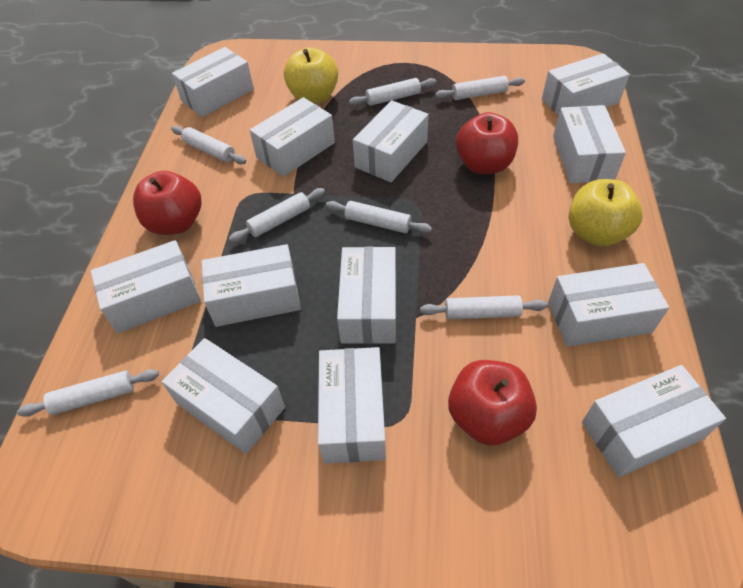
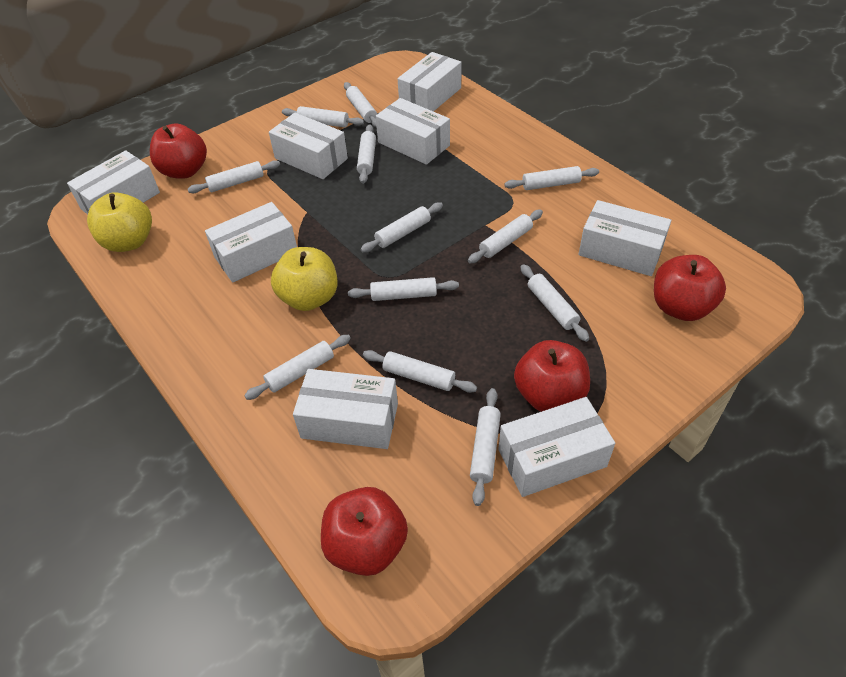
red apple: 3 -> 4
white box: 12 -> 8
white rolling pin: 7 -> 12

